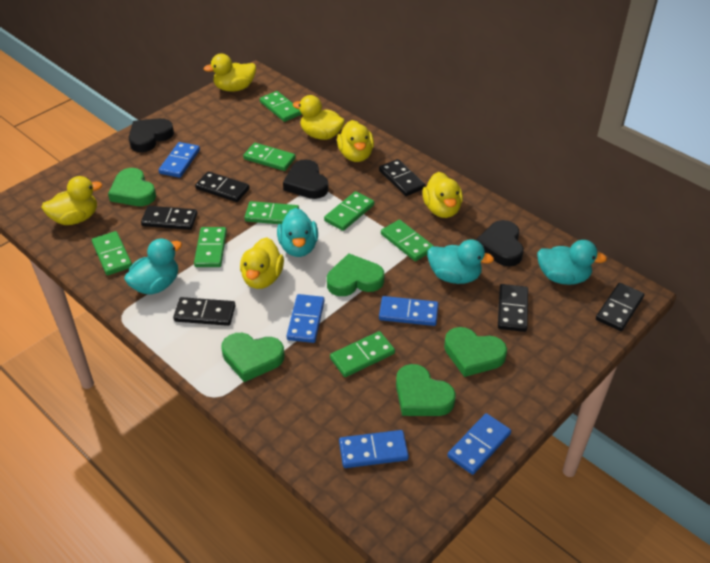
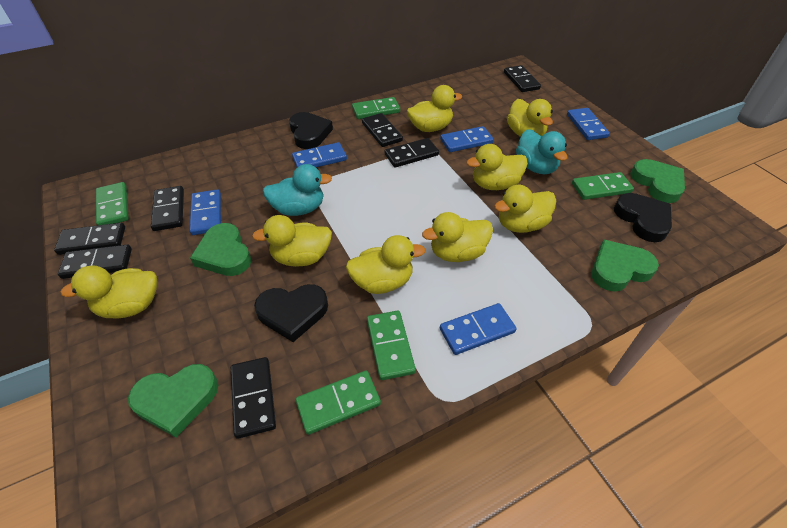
black domino: 6 -> 7
green domino: 8 -> 5
green heart: 5 -> 4
turquoise duck: 4 -> 2
yellow duck: 6 -> 8

